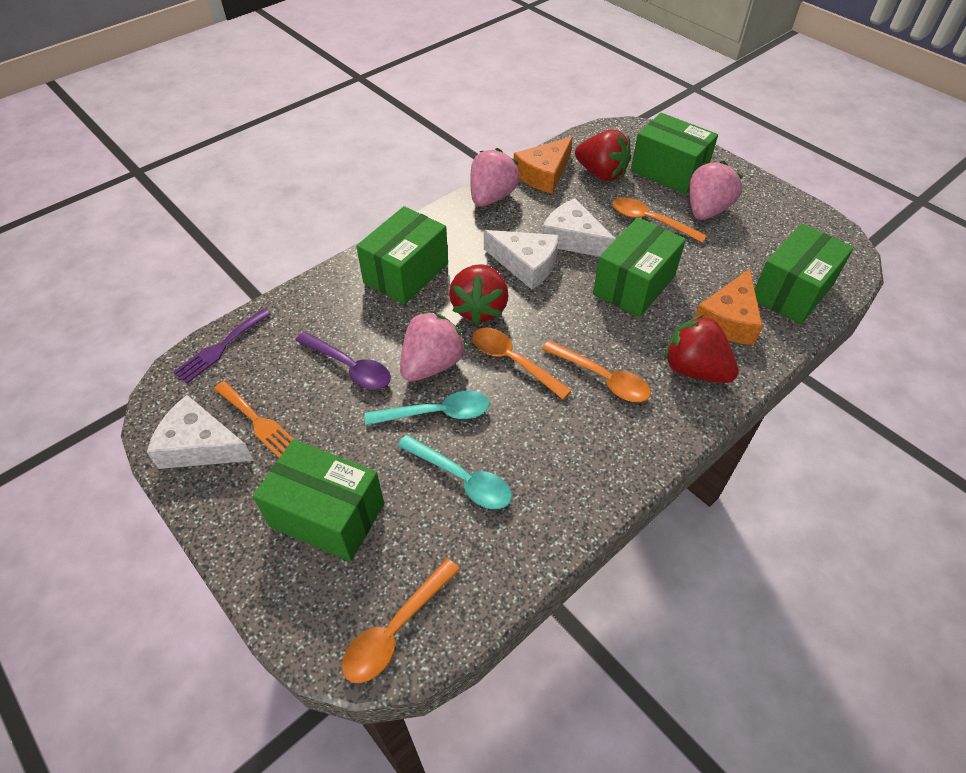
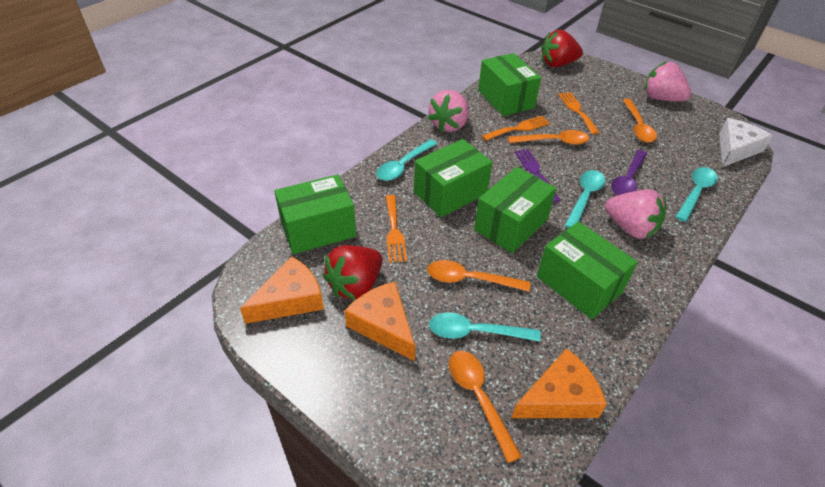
orange cheese: 2 -> 3
orange fork: 1 -> 3
red strawberry: 3 -> 2
turquoise spoon: 2 -> 4
white cheese: 3 -> 1

